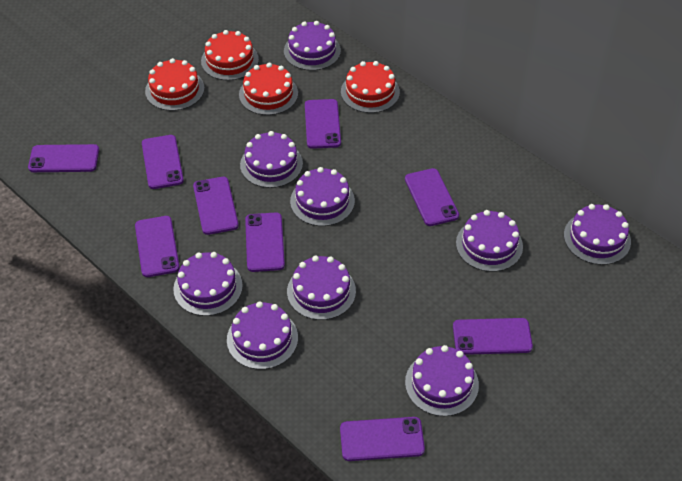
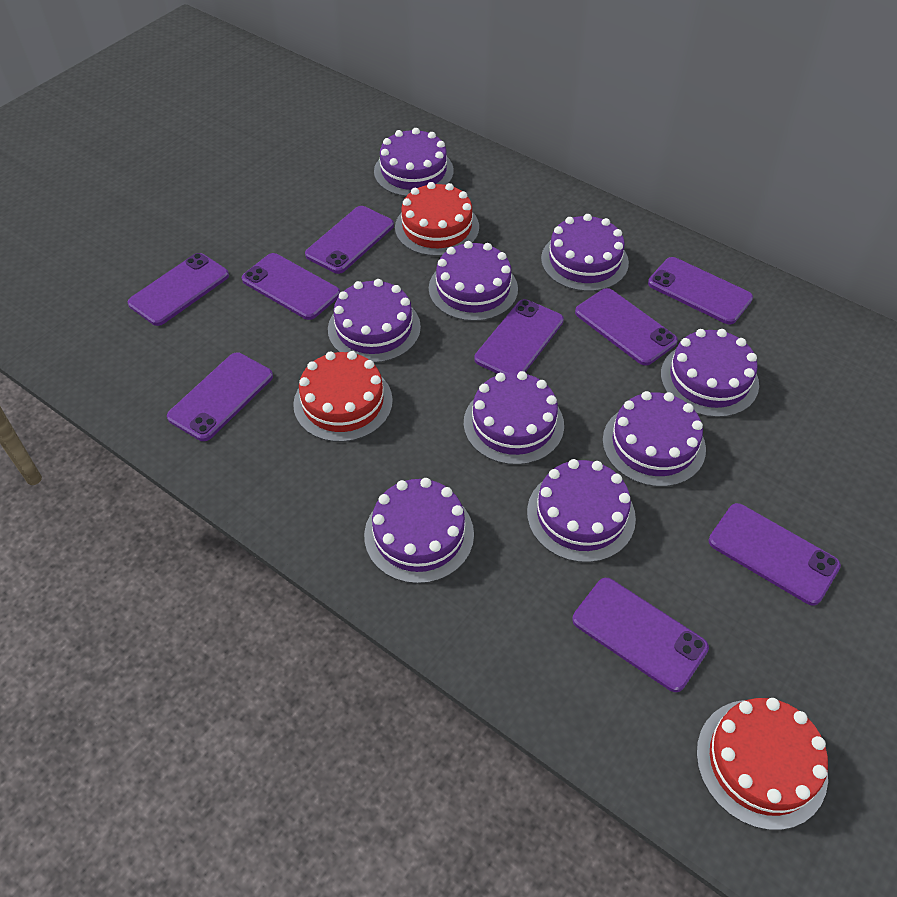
red cake: 4 -> 3

